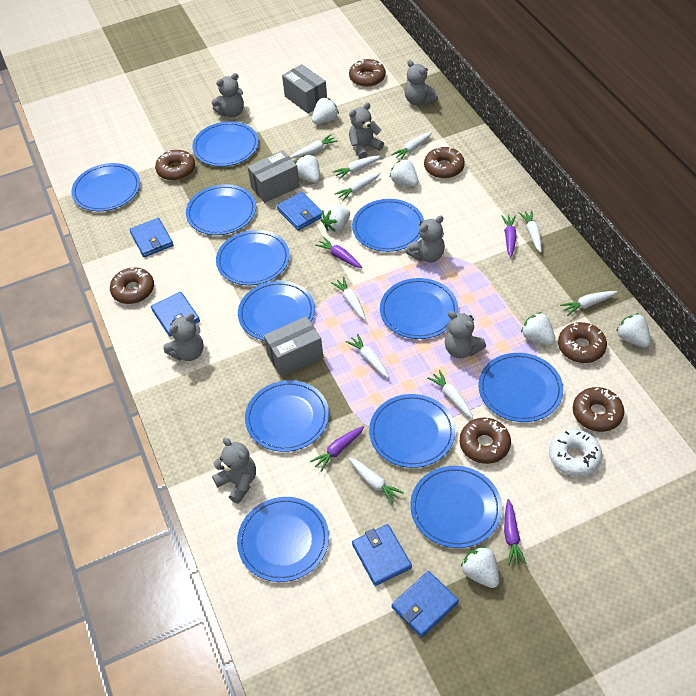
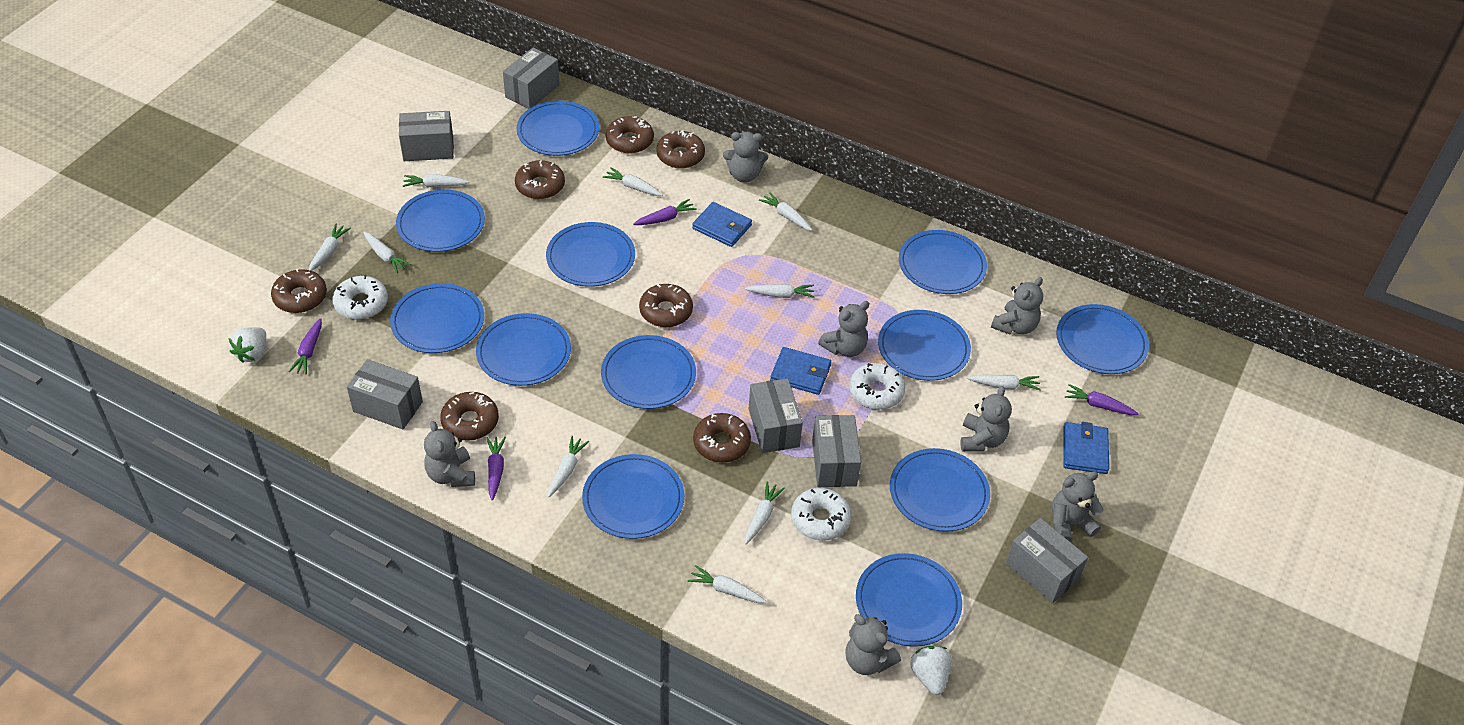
blue wallet: 5 -> 3
grey box: 3 -> 6
white donut: 1 -> 3
white strawberry: 7 -> 2

